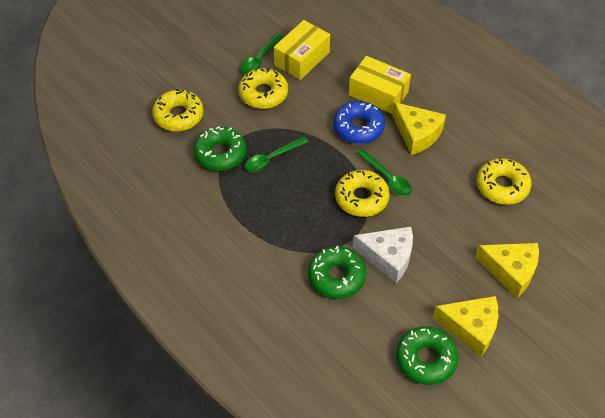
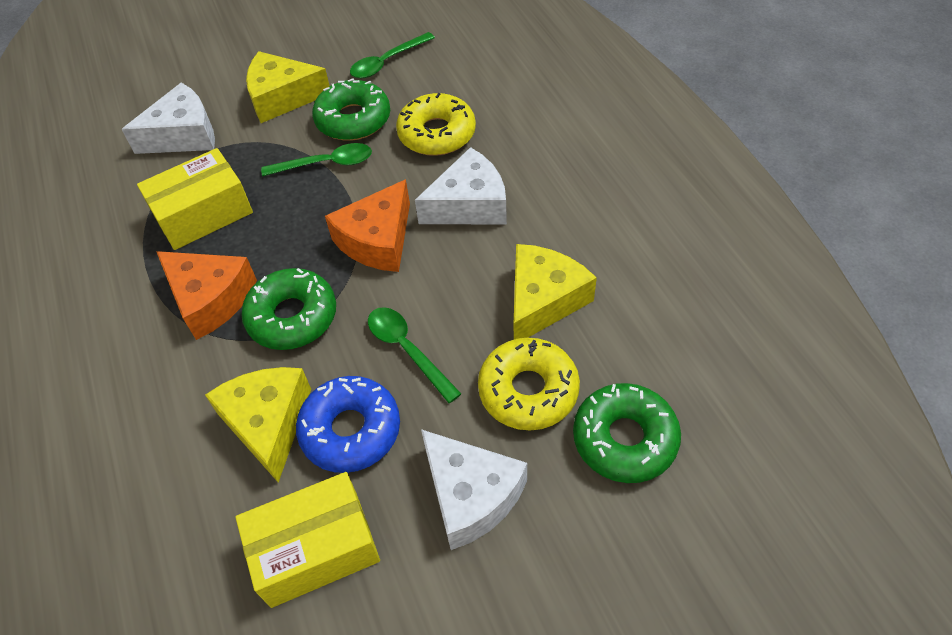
orange cheese: 0 -> 2
white cheese: 1 -> 3
yellow donut: 4 -> 2

